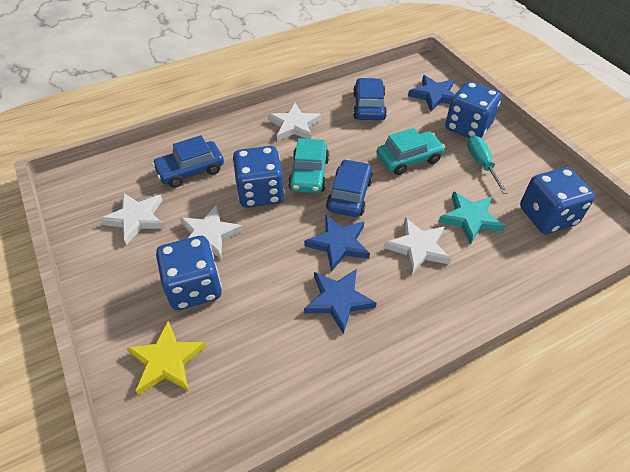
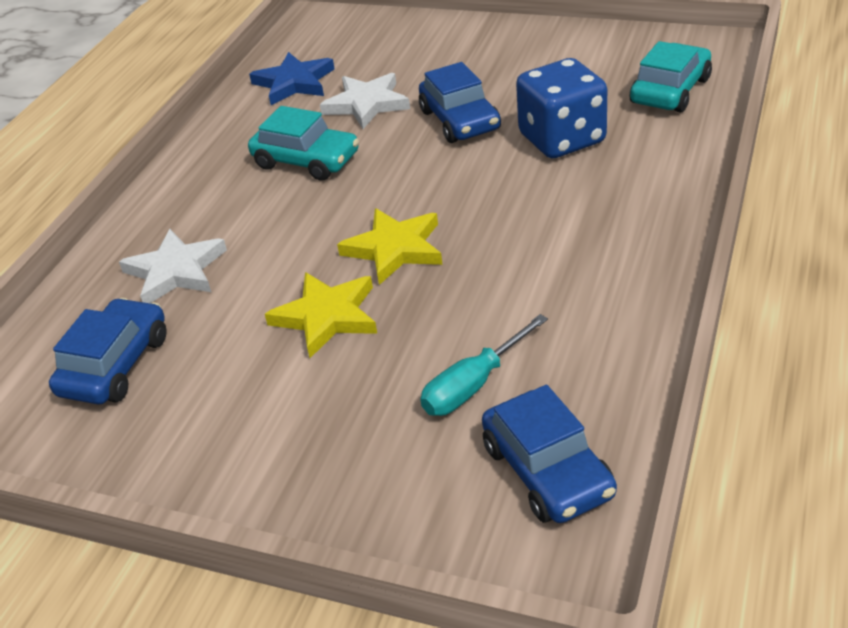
blue dice: 4 -> 1
blue star: 3 -> 1
turquoise star: 1 -> 0
white star: 4 -> 2
yellow star: 1 -> 2

